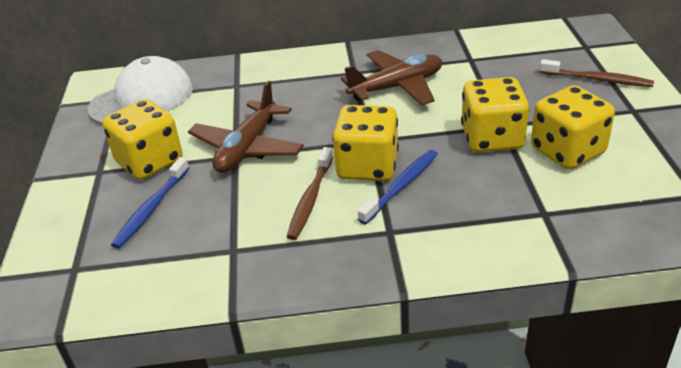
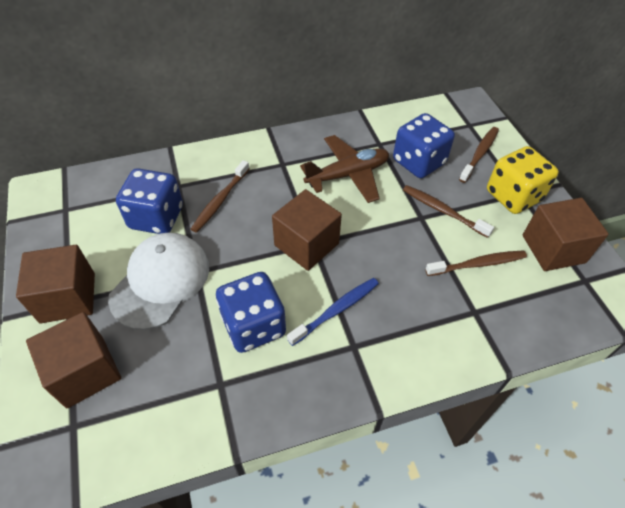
blue dice: 0 -> 3
blue toothbrush: 2 -> 1
brown cube: 0 -> 4
brown plane: 2 -> 1
brown toothbrush: 2 -> 4
yellow dice: 4 -> 1

